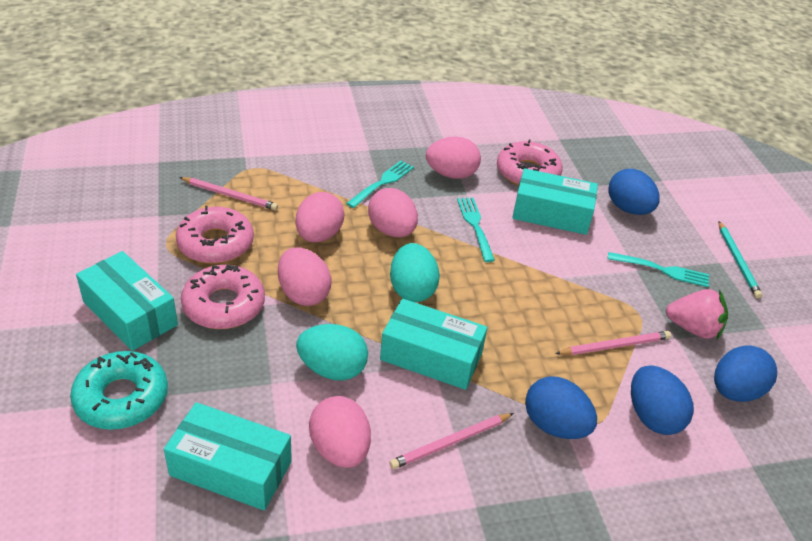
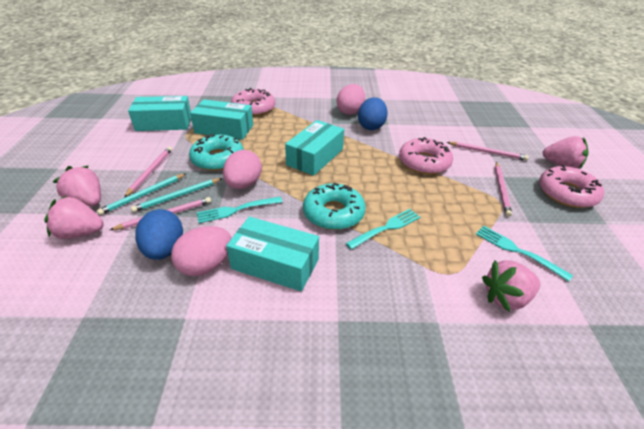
blue egg: 4 -> 2
pink egg: 5 -> 3
pink pencil: 3 -> 4
pink strawberry: 1 -> 4
turquoise donut: 1 -> 2
turquoise egg: 2 -> 0
turquoise pencil: 1 -> 2

